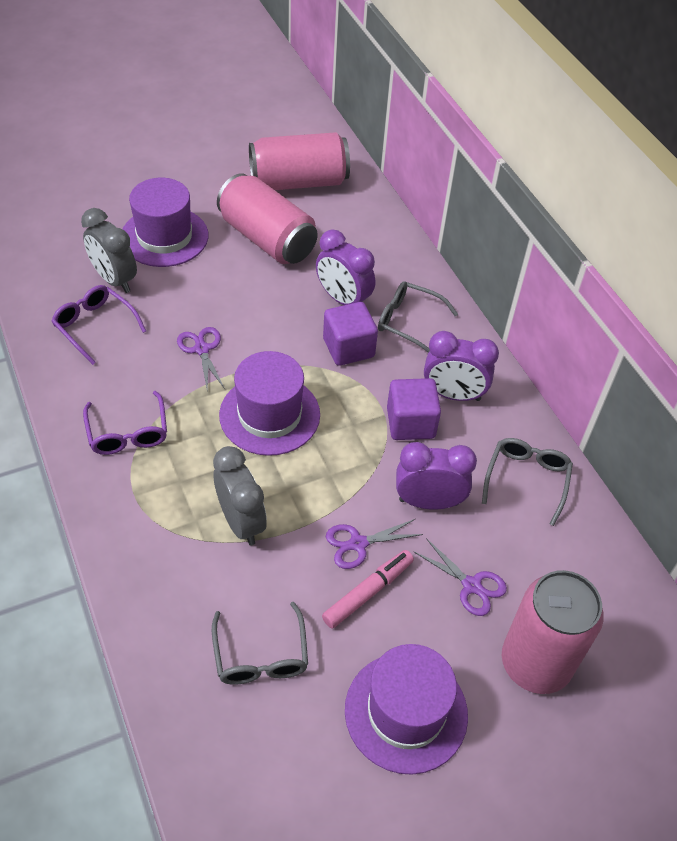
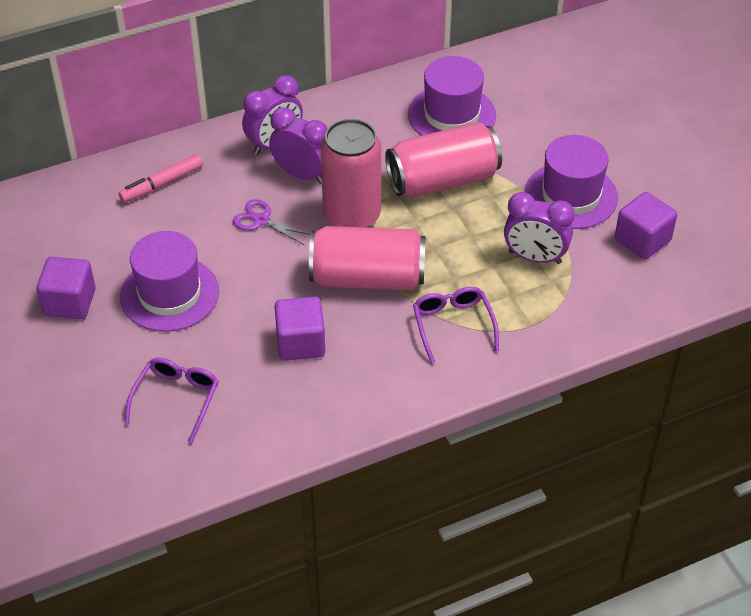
grey clock: 2 -> 0
grey glasses: 3 -> 0
purple cube: 2 -> 3
purple scissors: 3 -> 1

